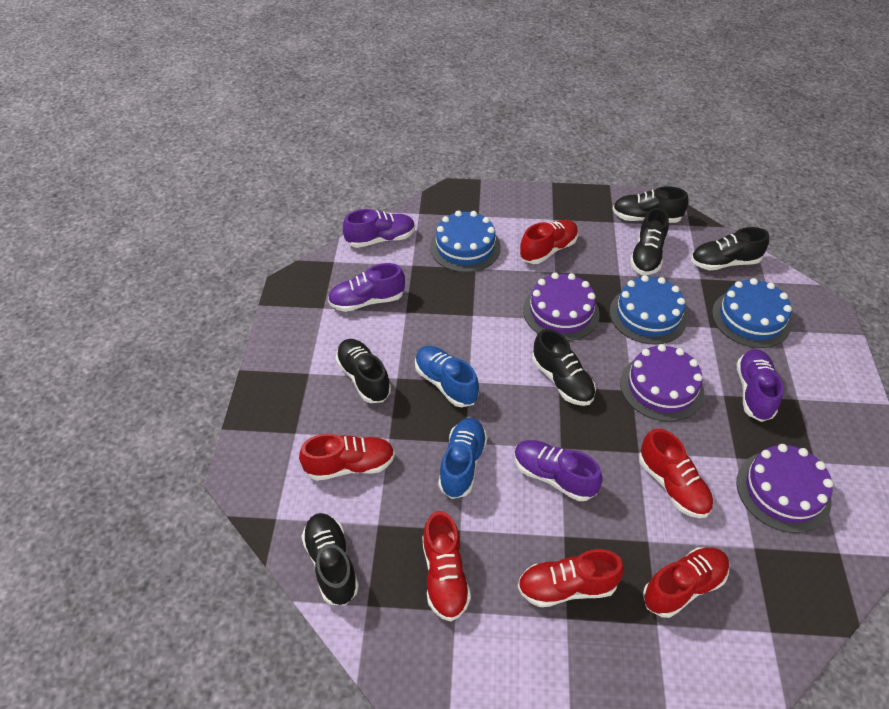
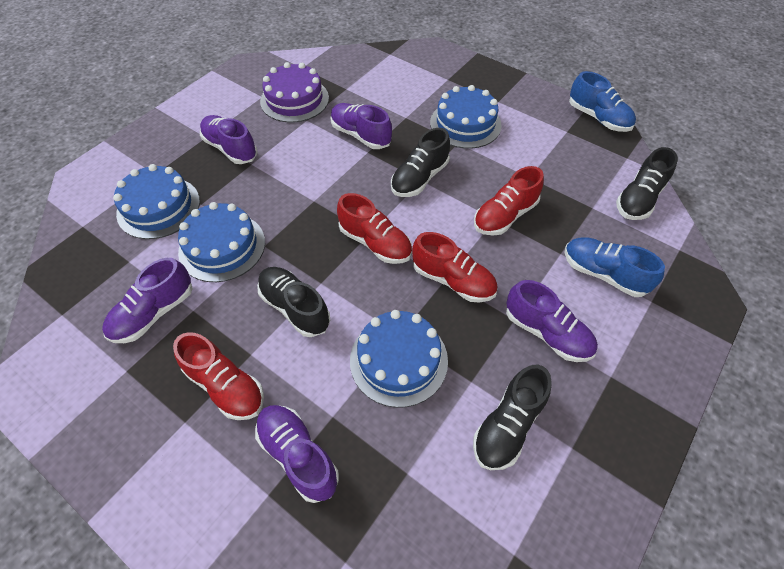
black shoe: 6 -> 4
blue cake: 3 -> 4
purple cake: 3 -> 1
purple shoe: 4 -> 5
red shoe: 6 -> 4

